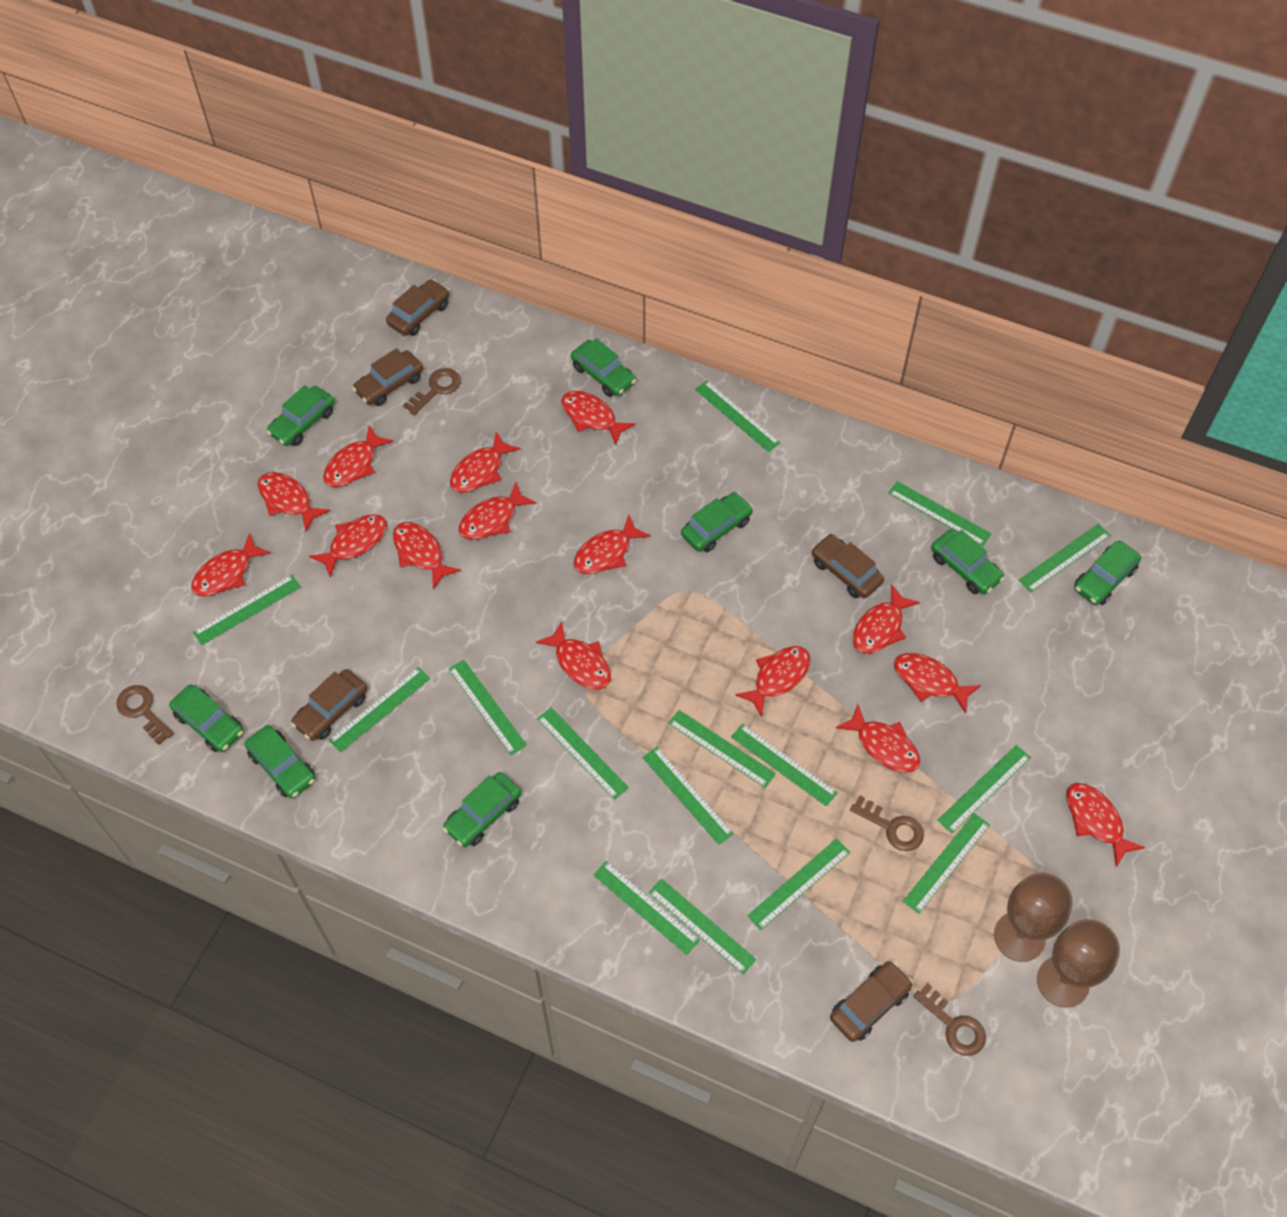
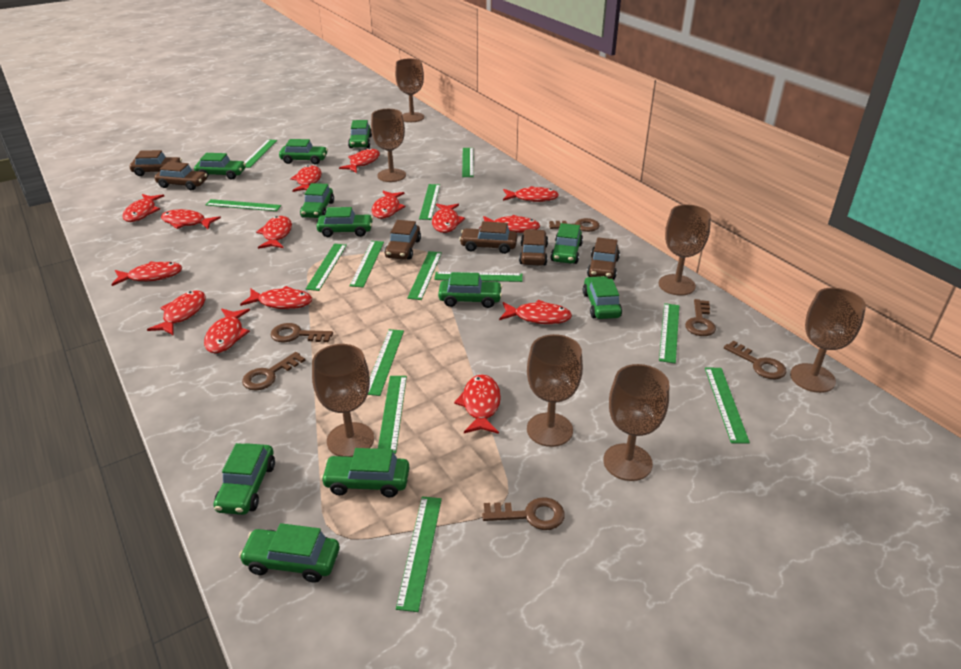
brown car: 5 -> 6
brown goblet: 2 -> 7
brown key: 4 -> 6
green car: 8 -> 11
green ruler: 15 -> 13

